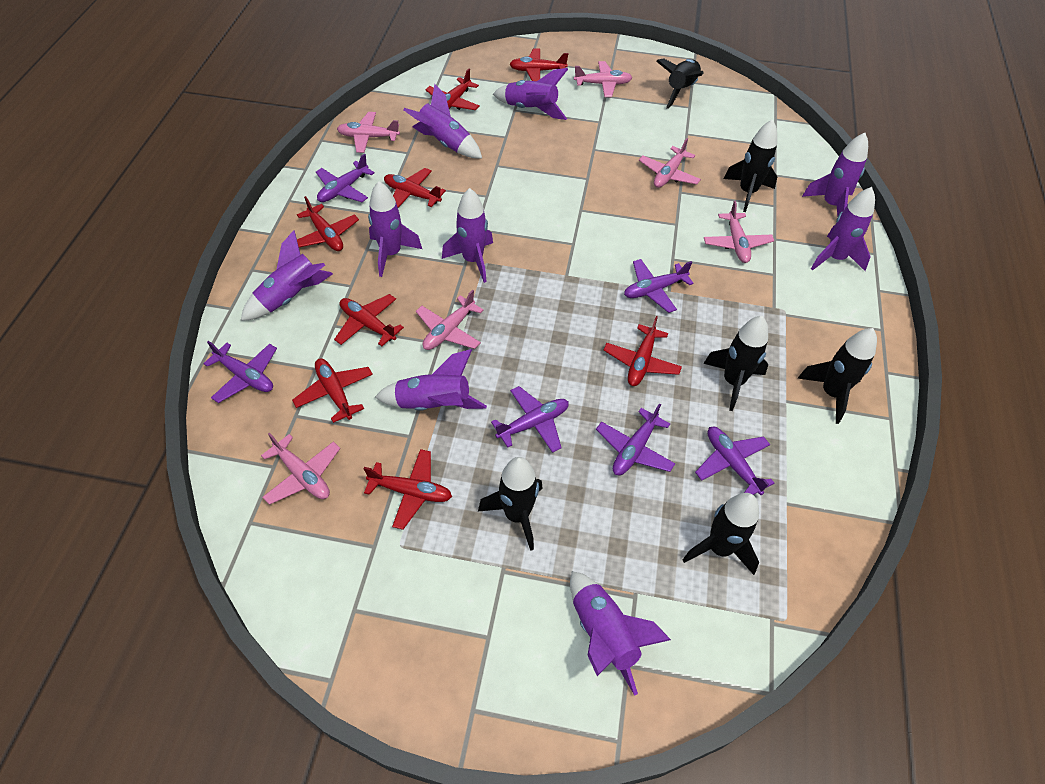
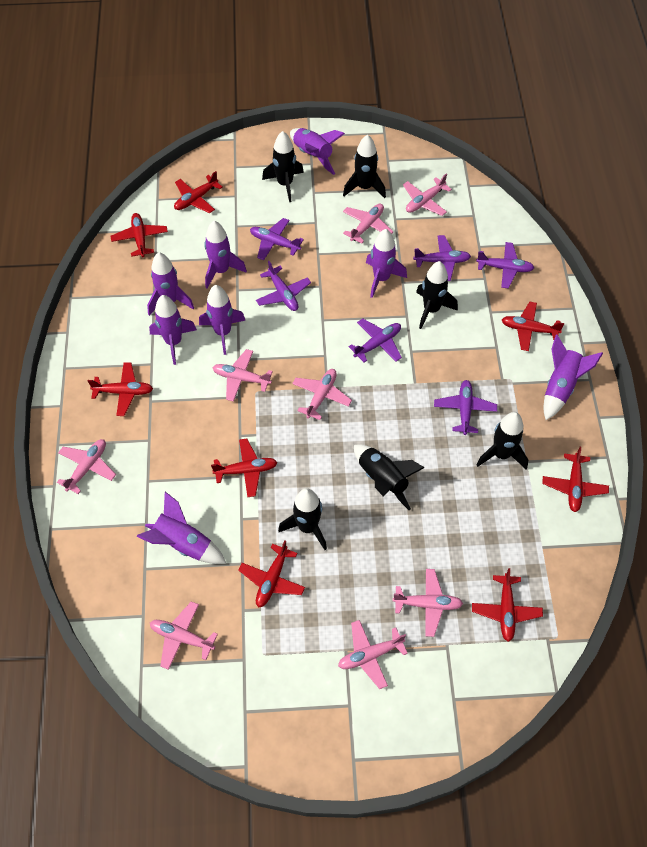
pink plane: 6 -> 8
purple rocket: 9 -> 8

